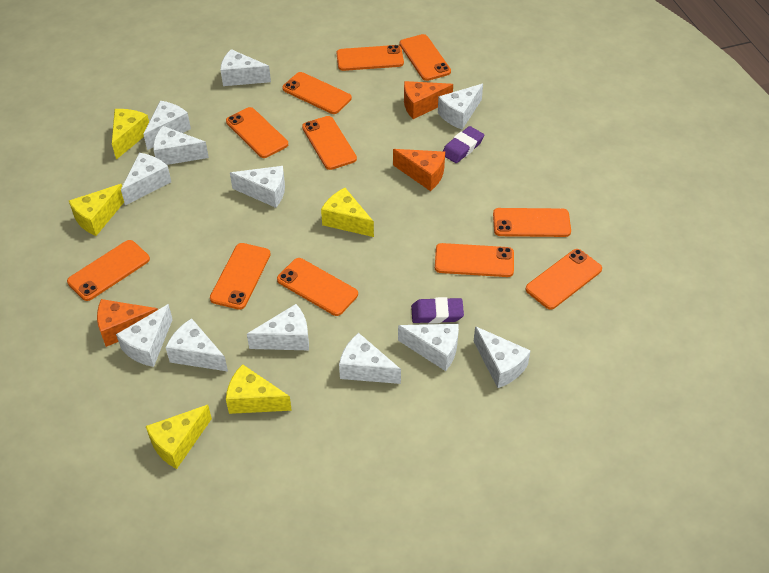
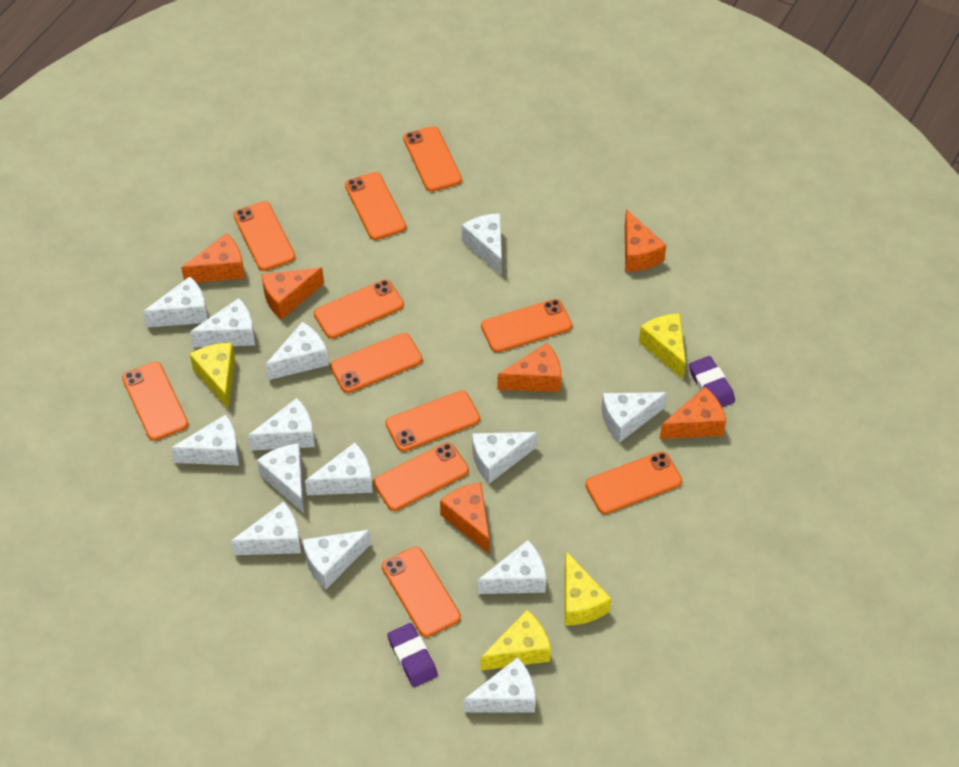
orange cheese: 3 -> 6
white cheese: 12 -> 14
yellow cheese: 5 -> 4

